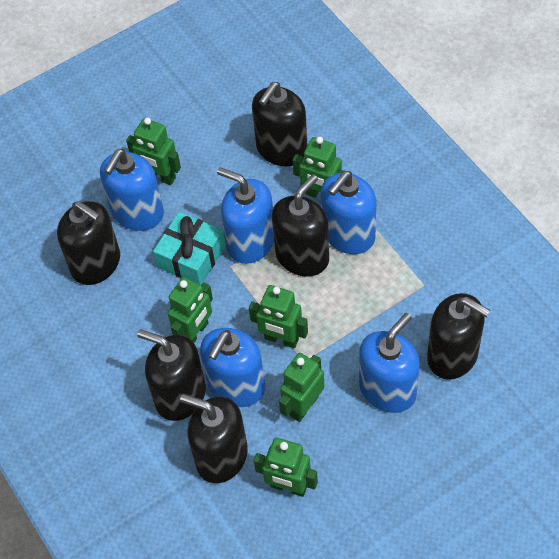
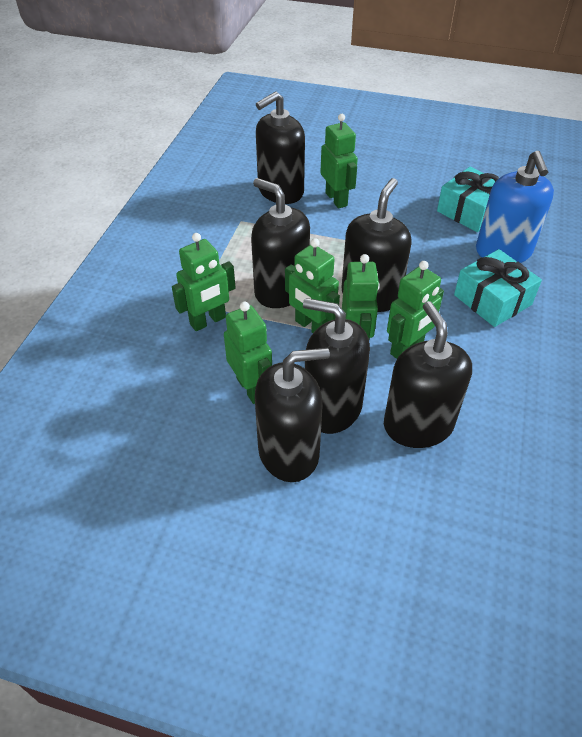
blue soap dispenser: 5 -> 1
turquoise gift: 1 -> 2

